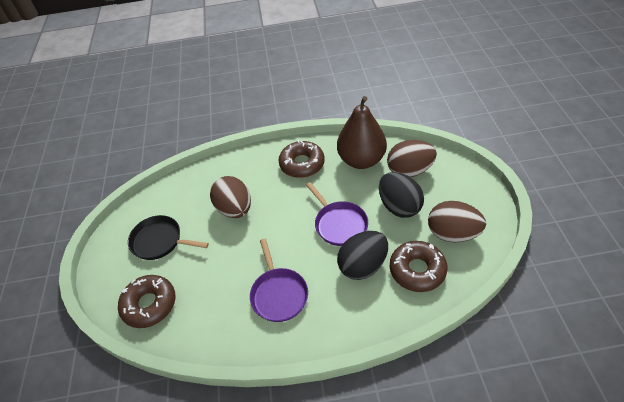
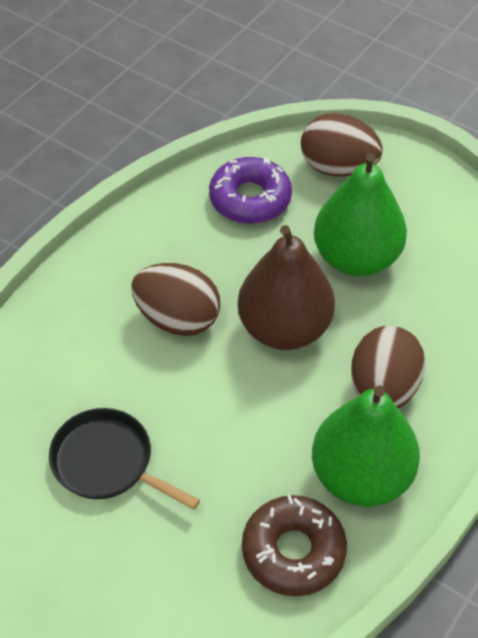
black egg: 2 -> 0
brown donut: 3 -> 1
green pear: 0 -> 2
purple donut: 0 -> 1
purple pan: 2 -> 0

